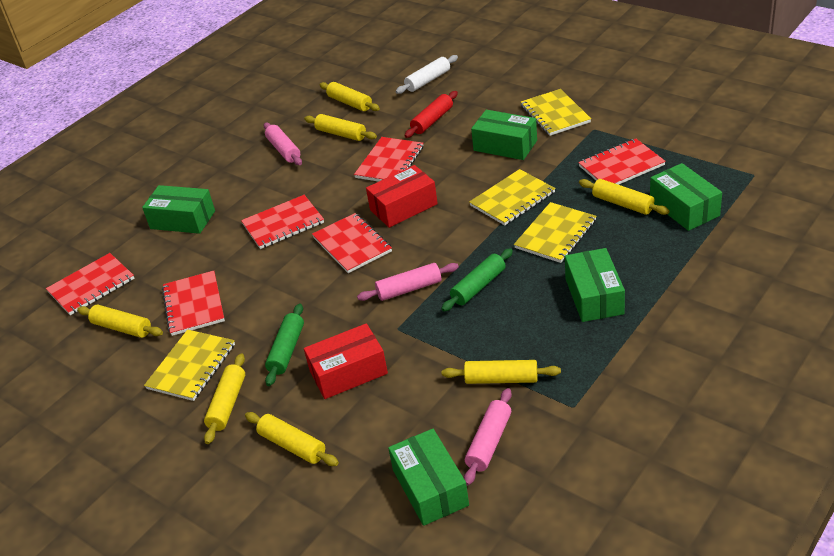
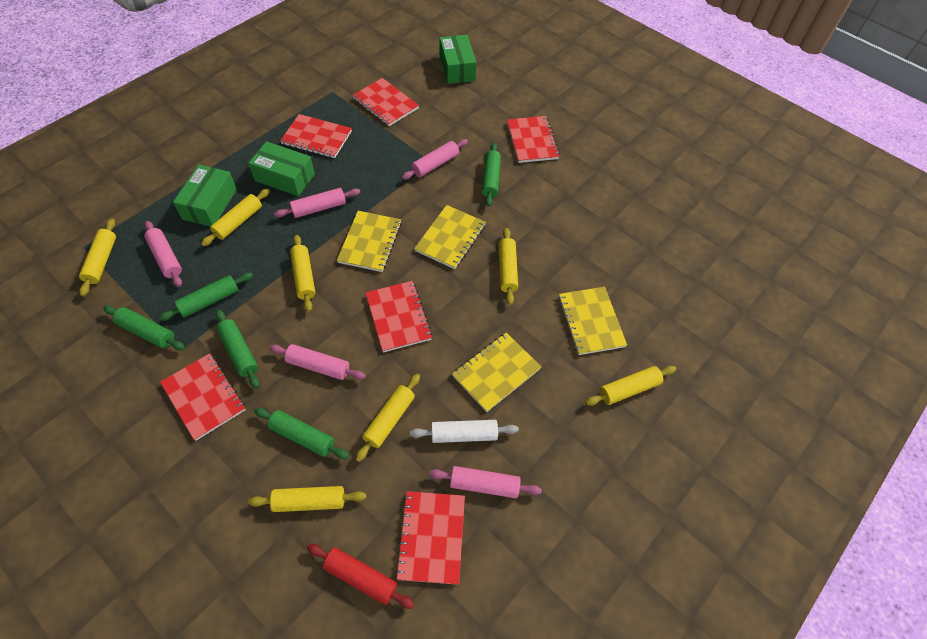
green box: 5 -> 3
green rolling pin: 2 -> 5
pink rolling pin: 3 -> 5
red box: 2 -> 0

